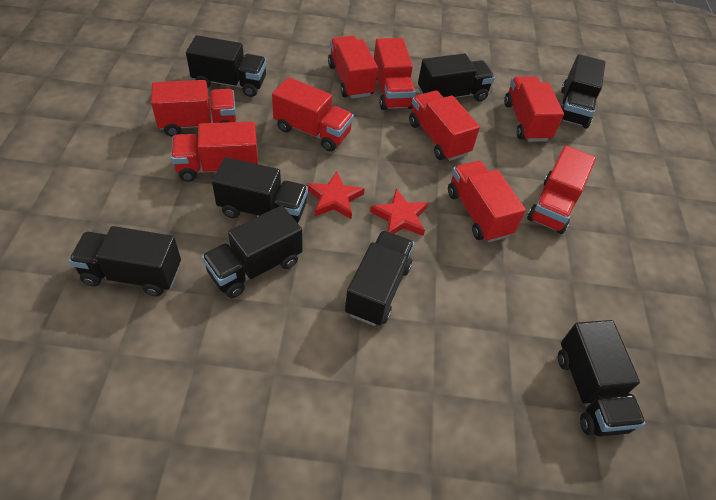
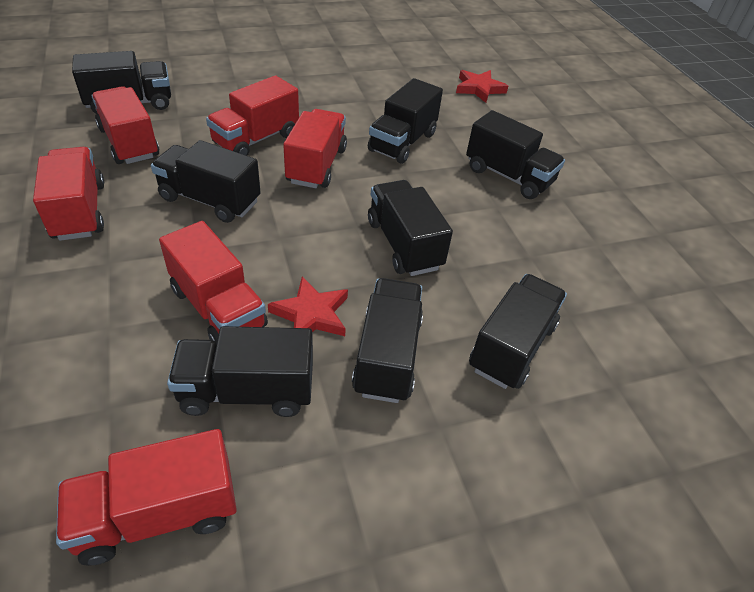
red truck: 9 -> 6

